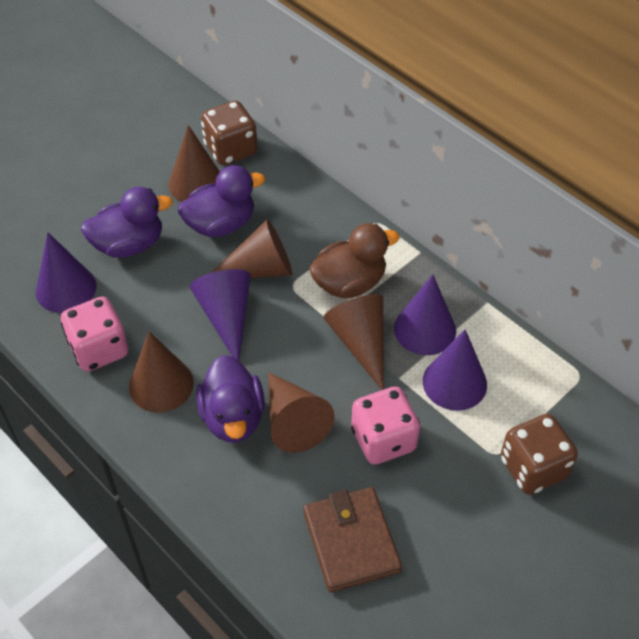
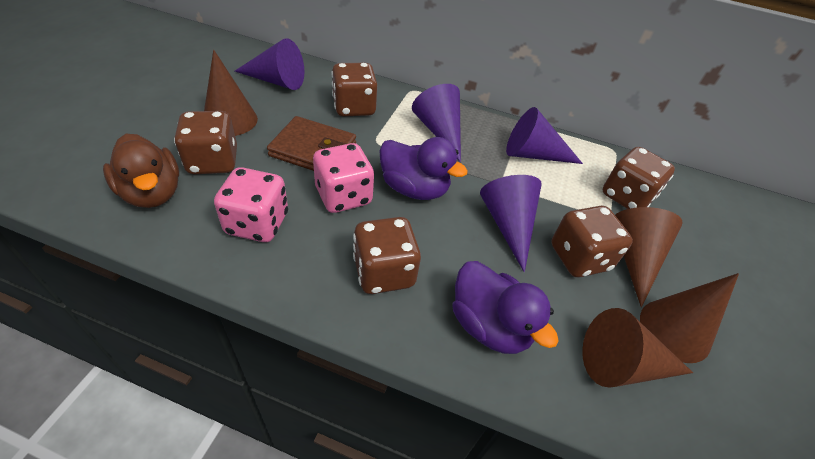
brown cone: 5 -> 4
brown dice: 2 -> 5
purple duck: 3 -> 2

